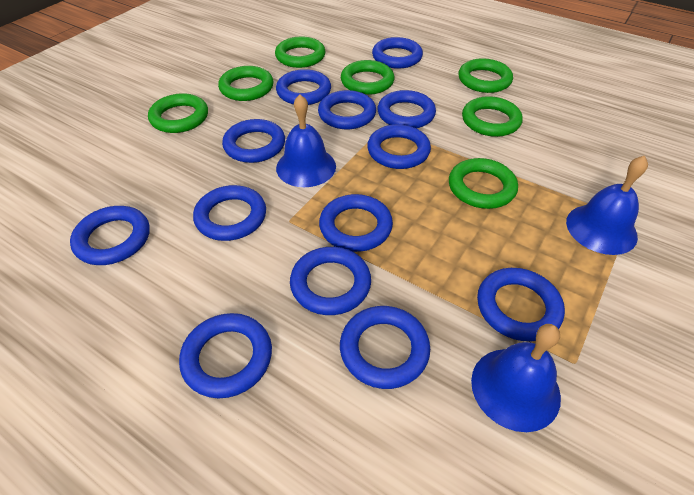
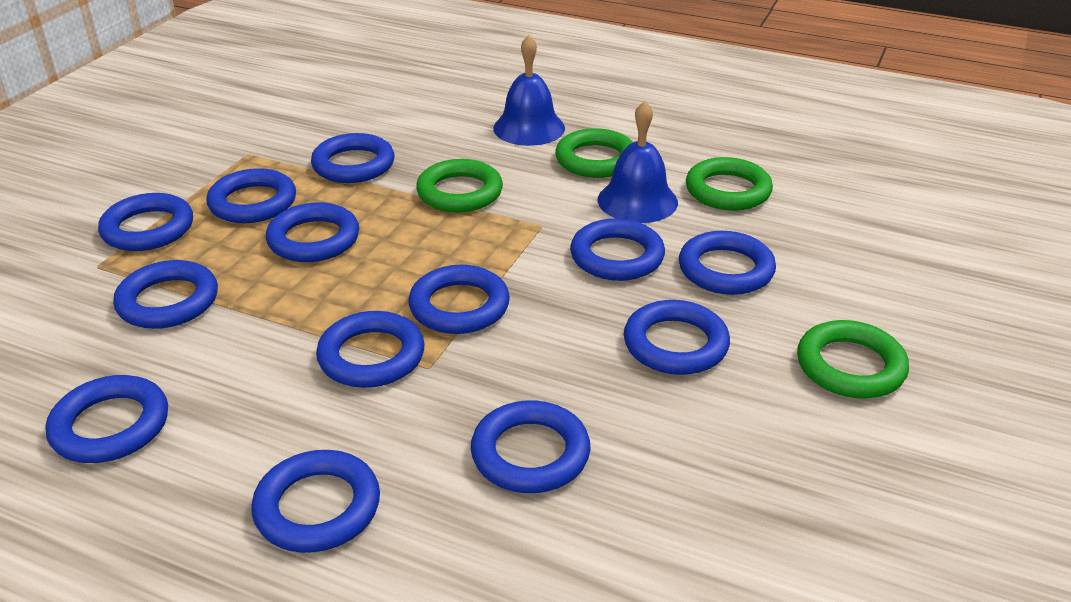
blue bell: 3 -> 2
green ring: 7 -> 4

